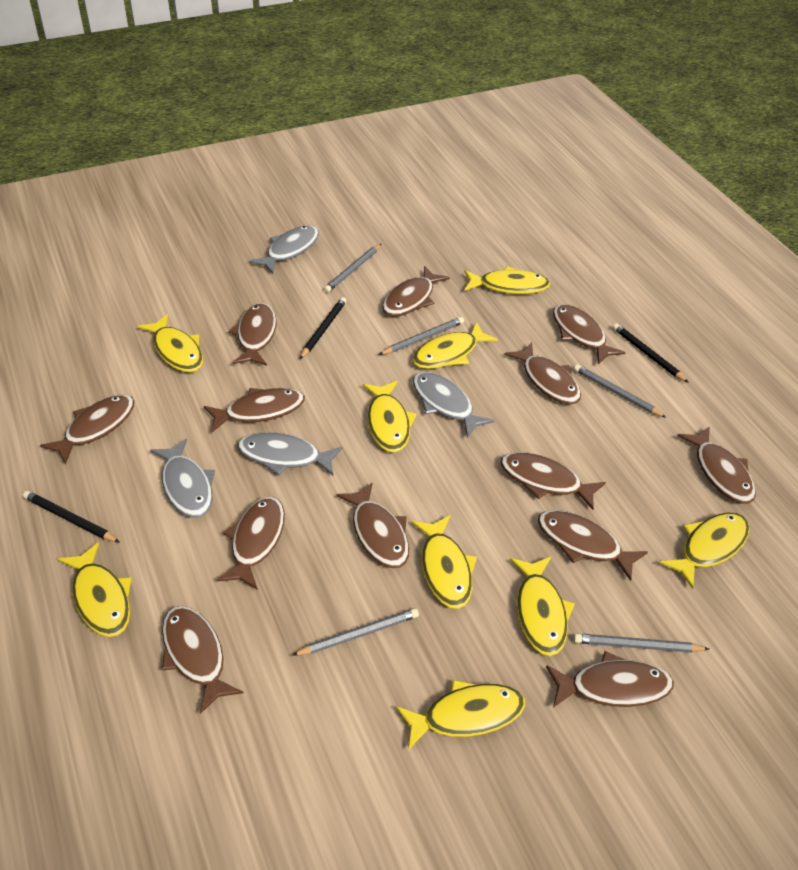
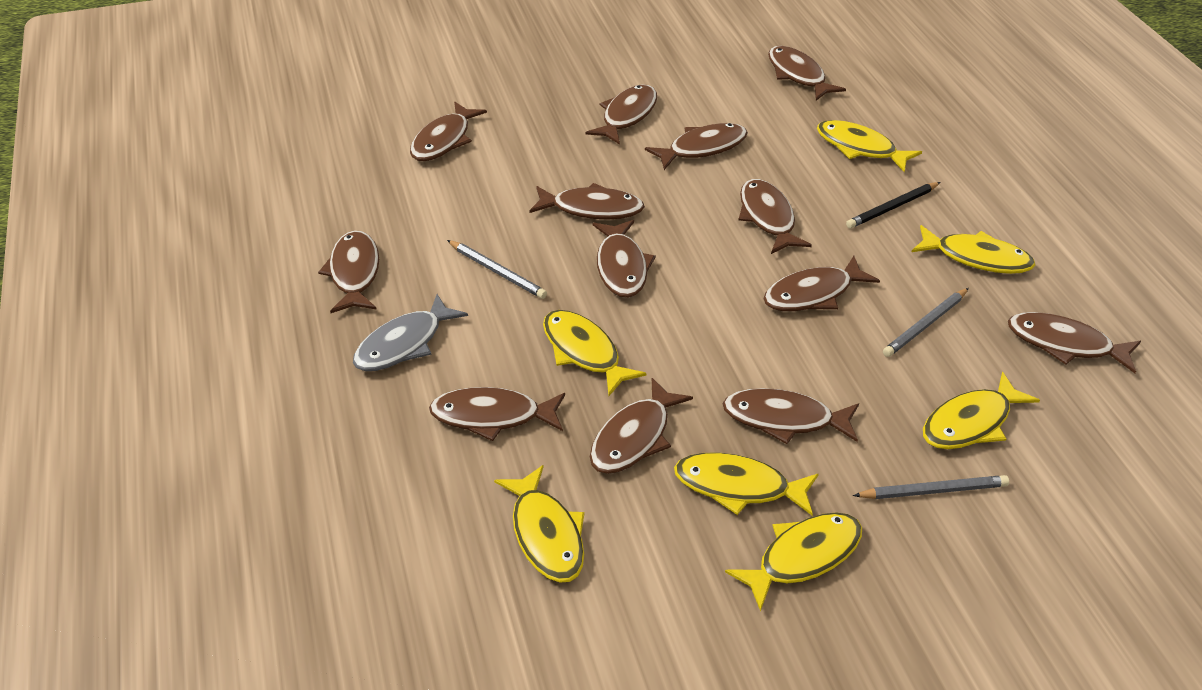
black pencil: 3 -> 1
grey fish: 4 -> 1
grey pencil: 5 -> 3
yellow fish: 9 -> 7

